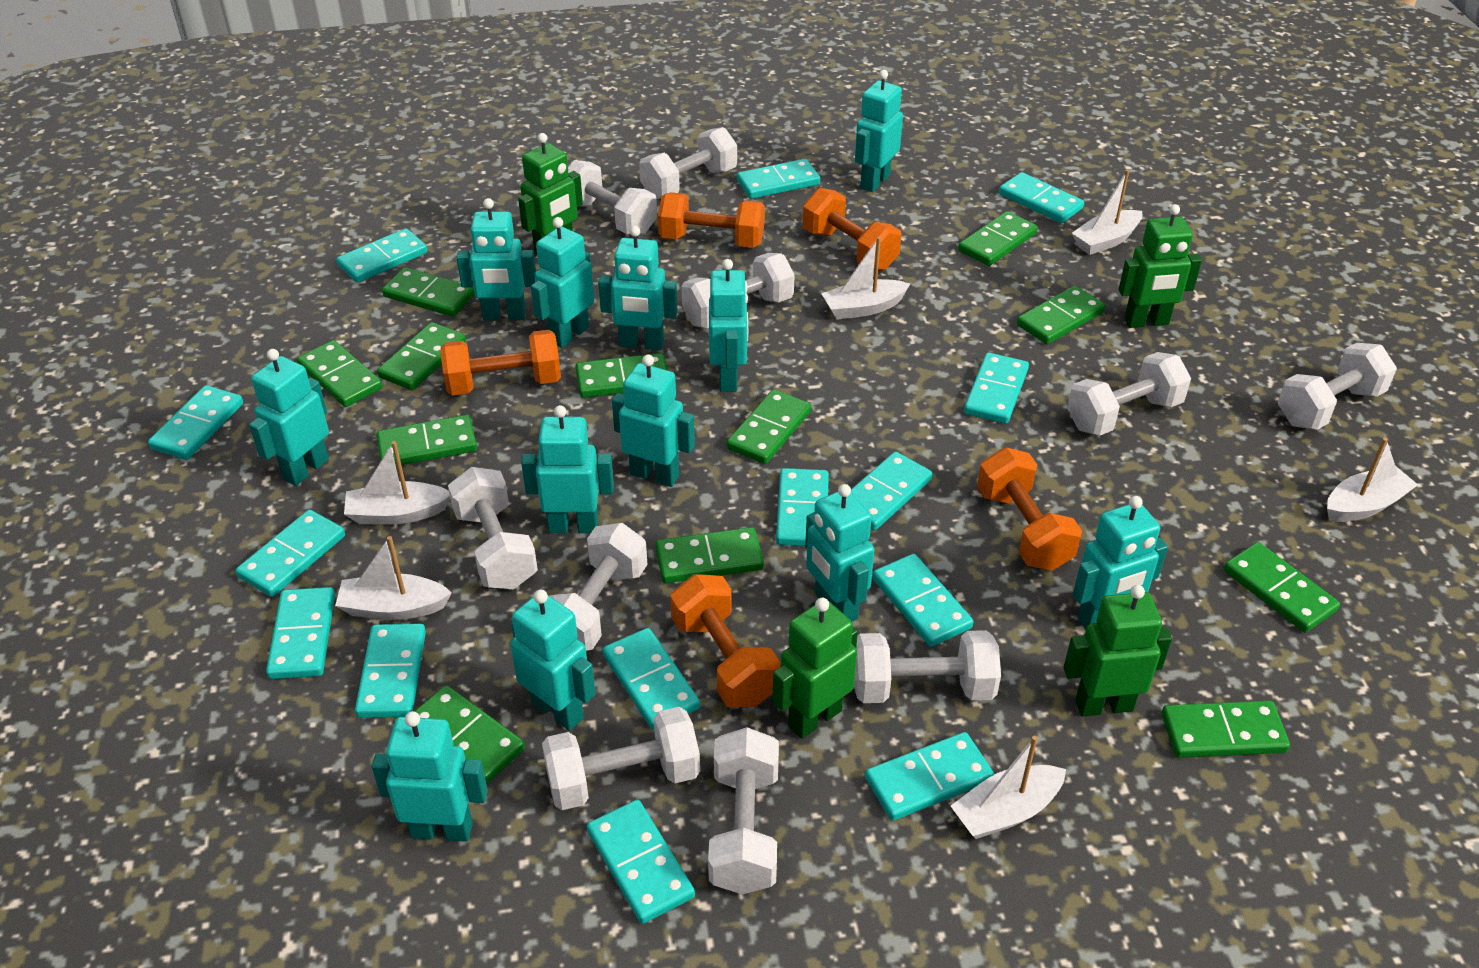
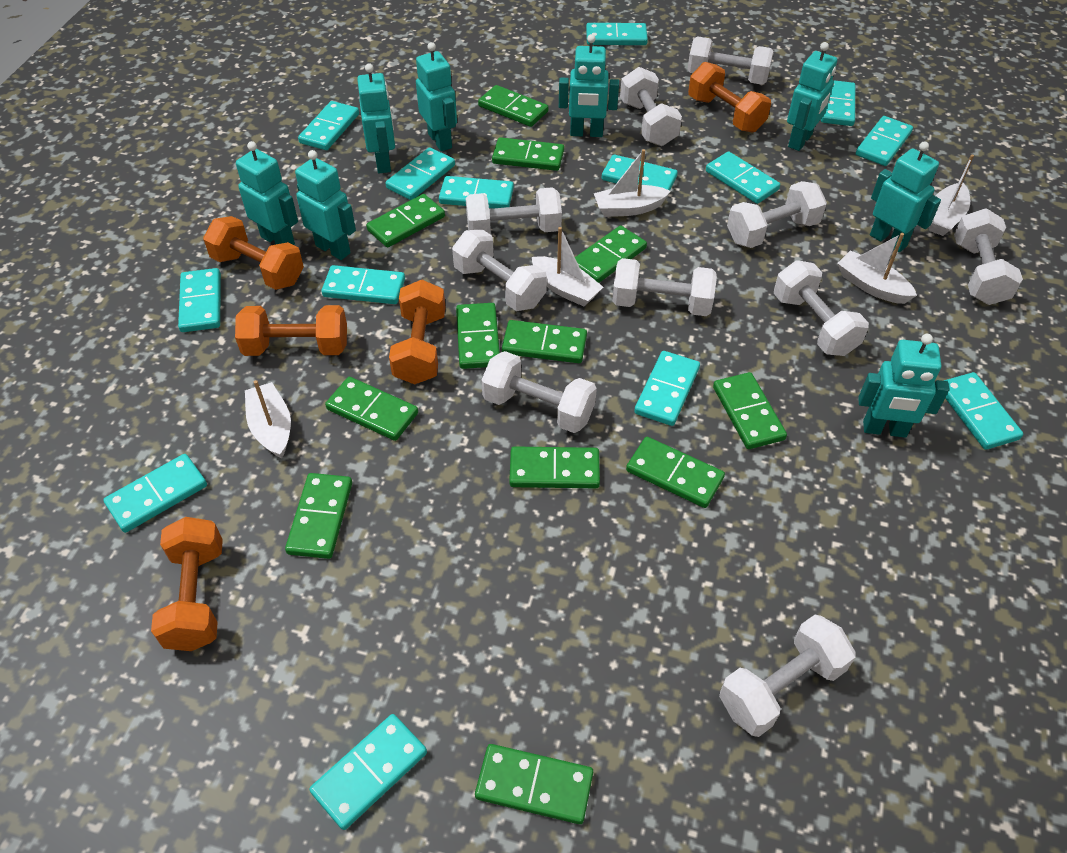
green robot: 4 -> 0
turquoise robot: 12 -> 8
white boat: 6 -> 5

